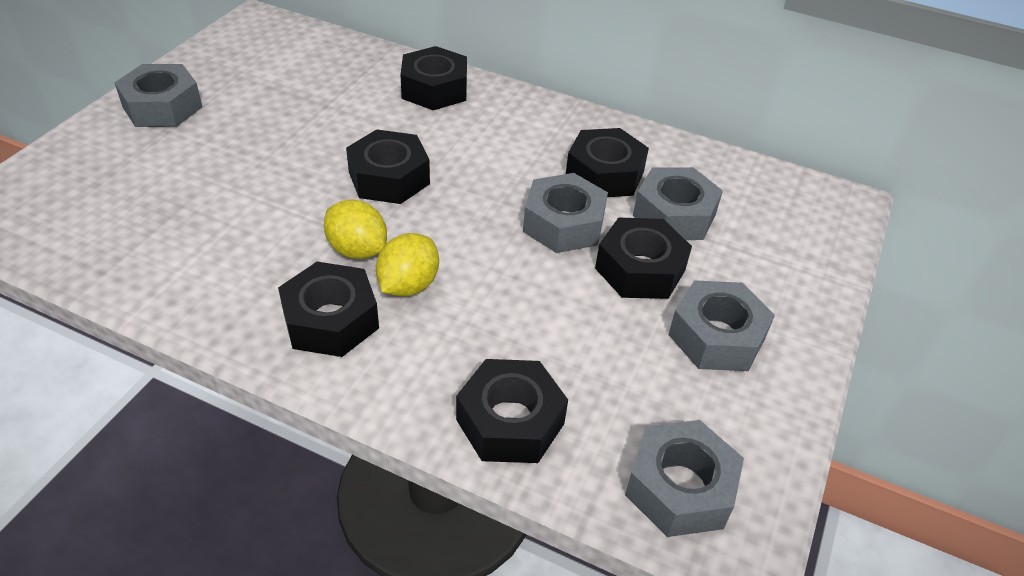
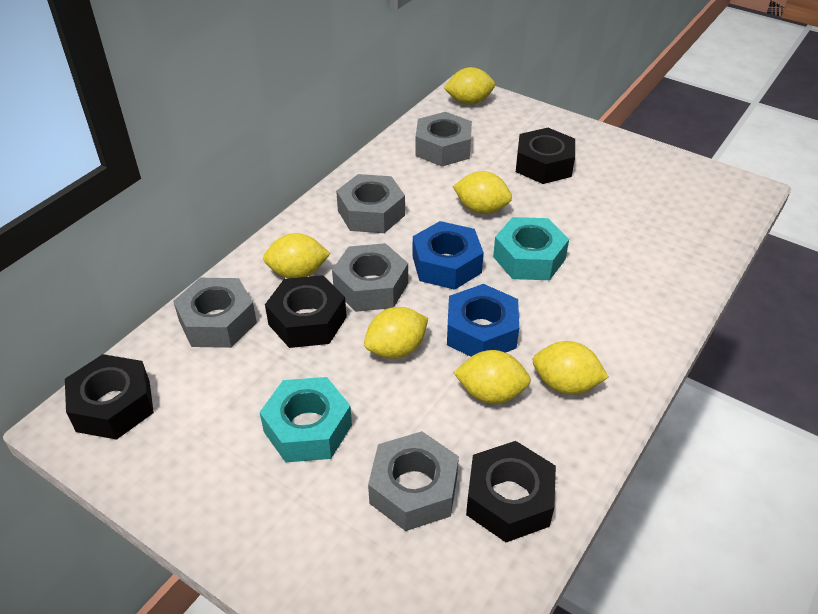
black nut: 6 -> 4
blue nut: 0 -> 2
turquoise nut: 0 -> 2
yellow lemon: 2 -> 6

